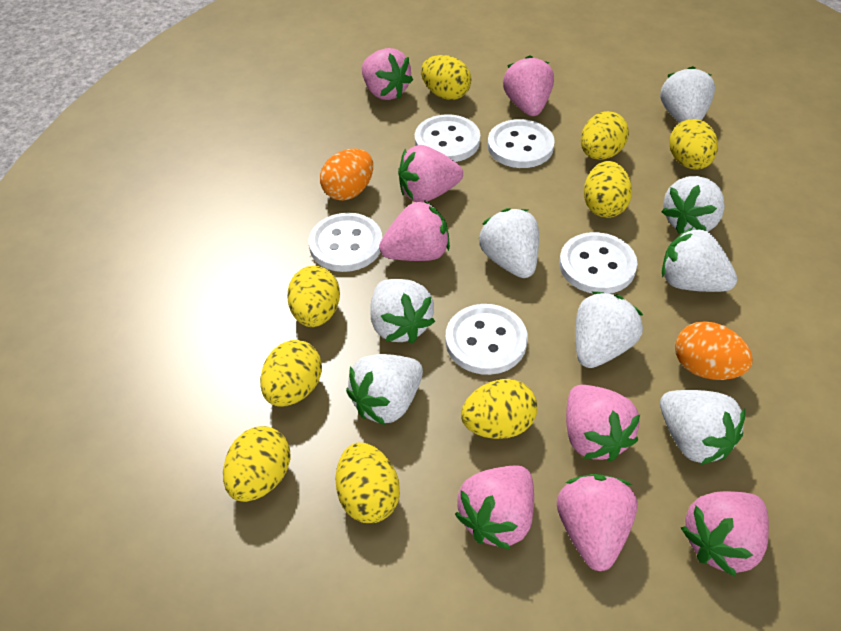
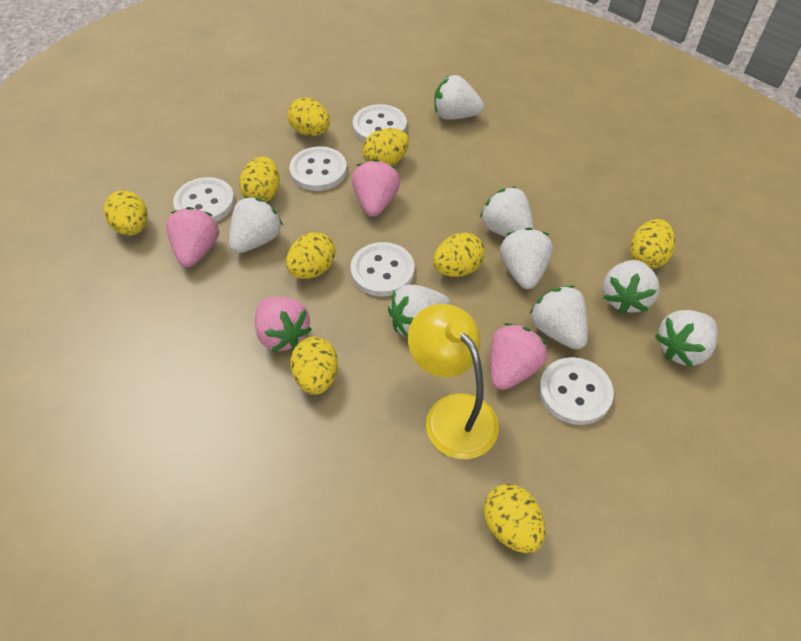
orange egg: 2 -> 0
pink strawberry: 8 -> 4
yellow lamp: 0 -> 1

